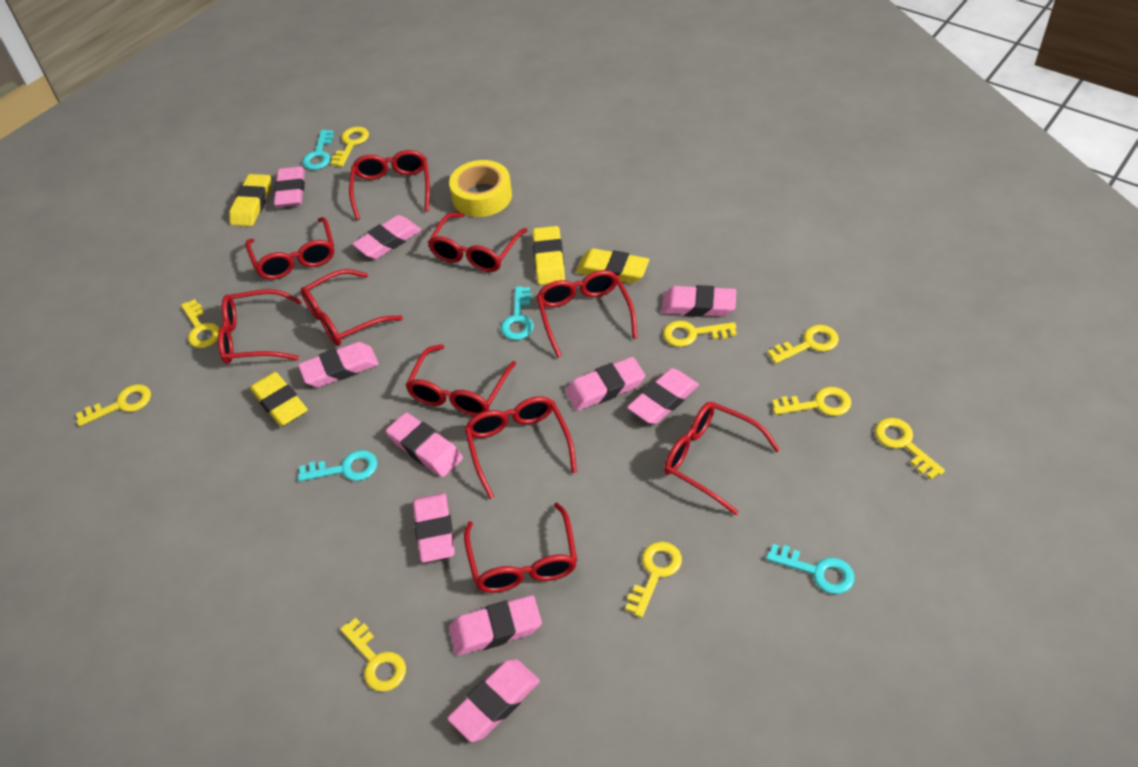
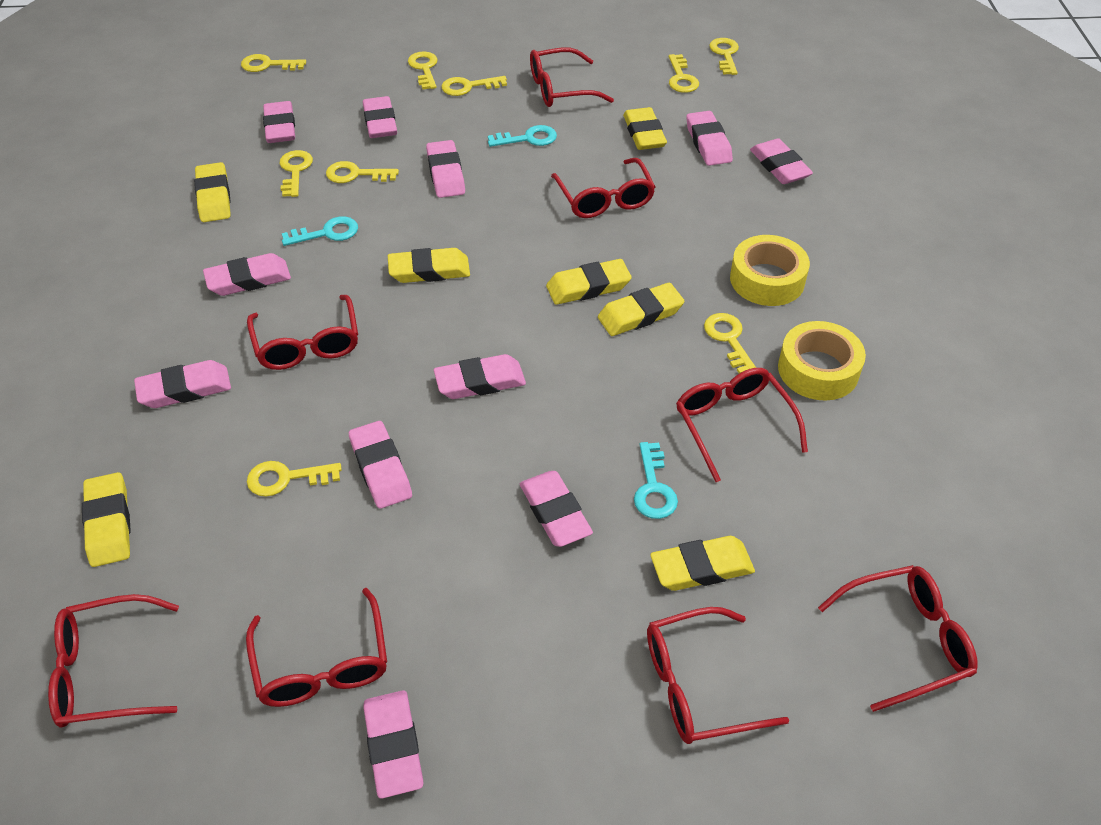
pink eraser: 10 -> 11
red glasses: 10 -> 8
turquoise key: 4 -> 3
yellow eraser: 4 -> 7
yellow tape: 1 -> 2

